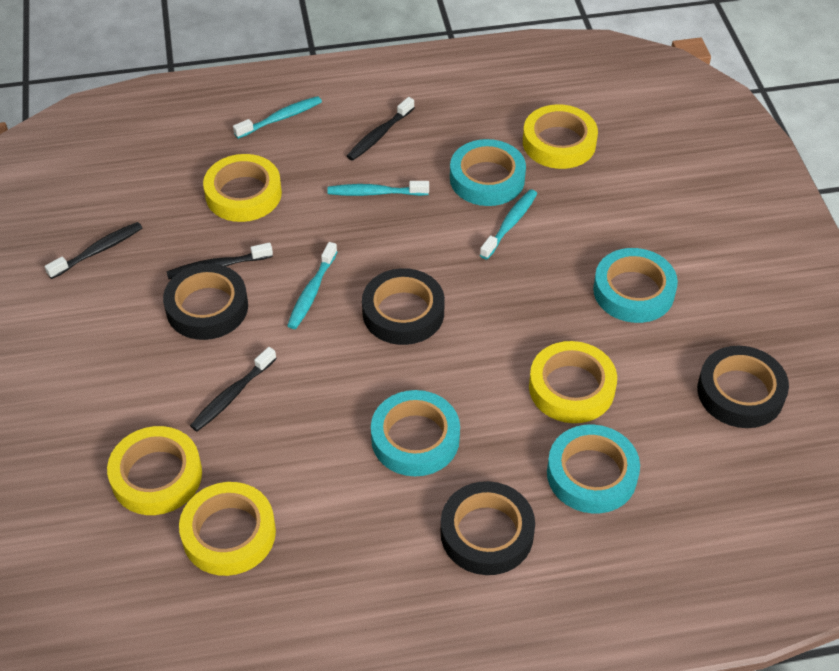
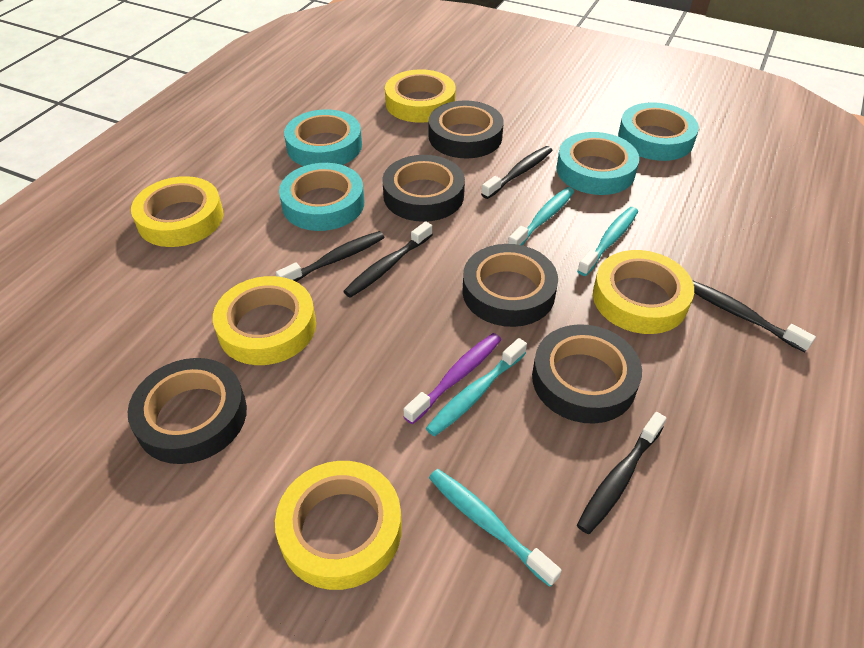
black tape: 4 -> 5
black toothbrush: 4 -> 5
purple toothbrush: 0 -> 1

